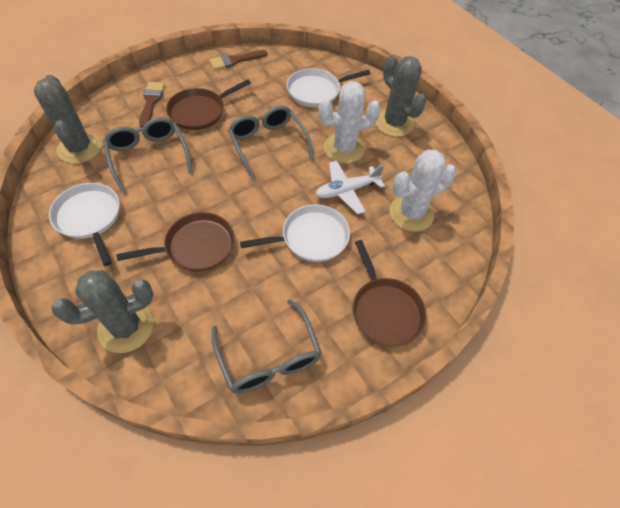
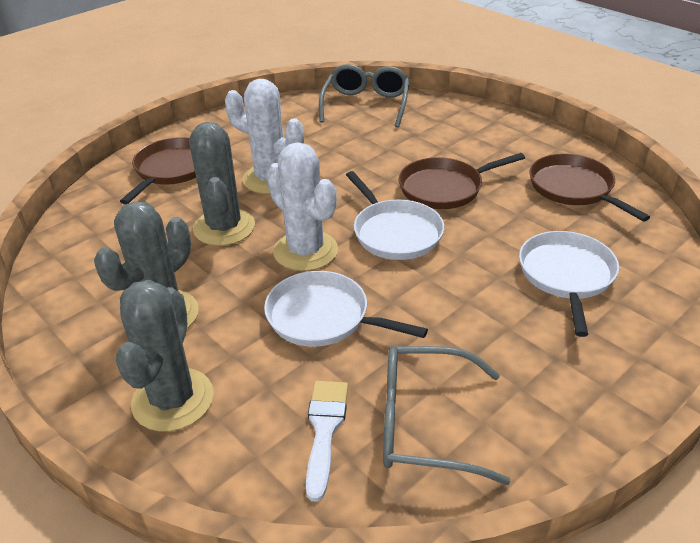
brown brush: 2 -> 0
grey glasses: 3 -> 2
white brush: 0 -> 1
white plane: 1 -> 0

